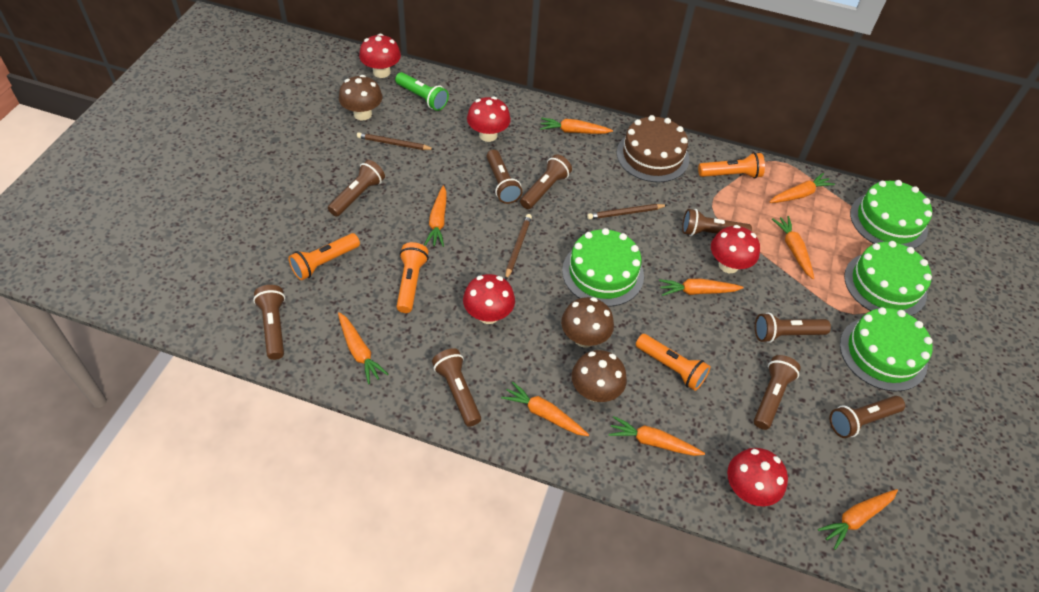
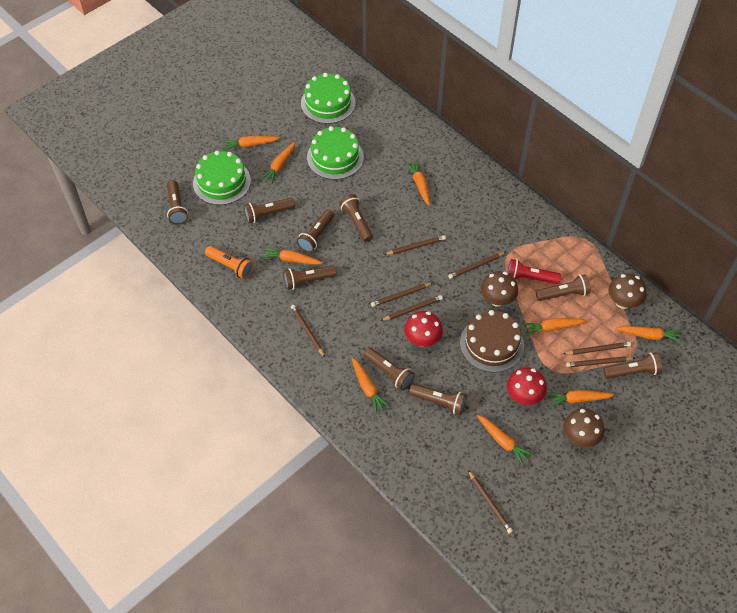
brown pencil: 3 -> 8
green cake: 4 -> 3
green flashlight: 1 -> 0
orange flashlight: 4 -> 1
red flashlight: 0 -> 1
red mushroom: 5 -> 2

